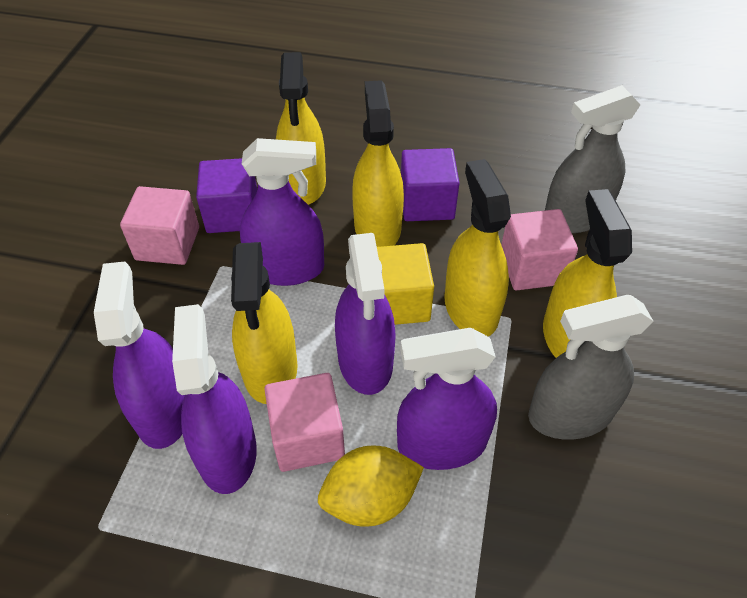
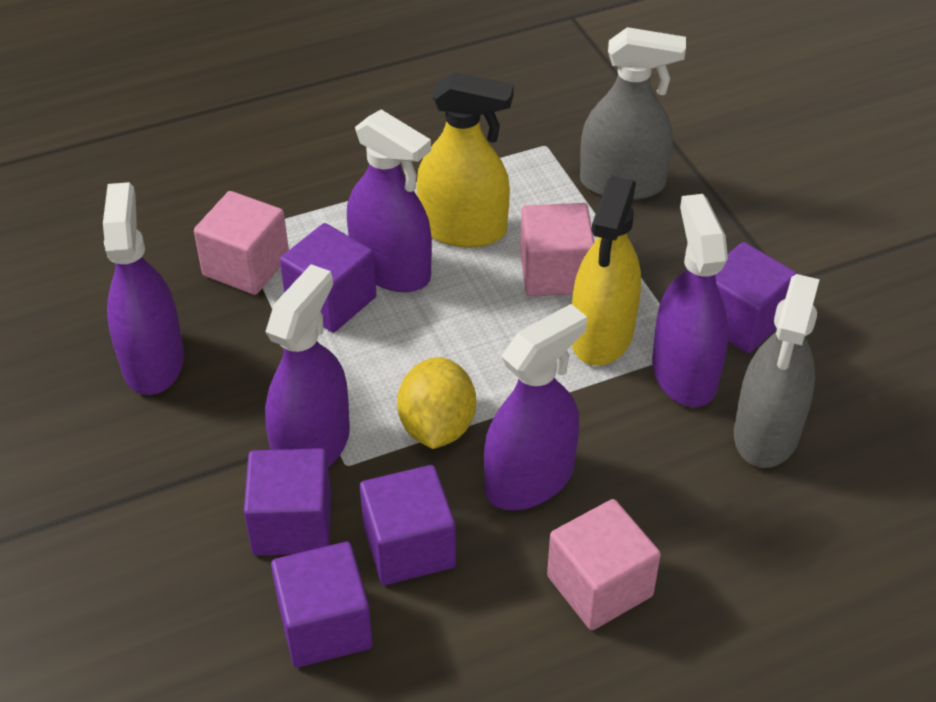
purple cube: 2 -> 5
yellow cube: 1 -> 0
yellow spray bottle: 5 -> 2

